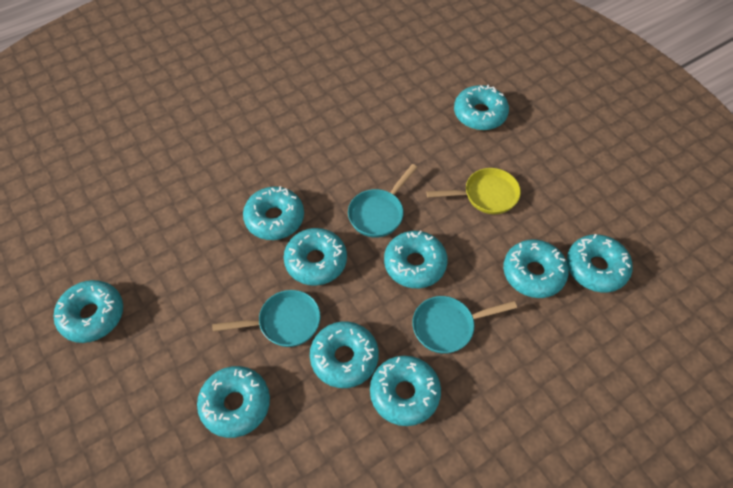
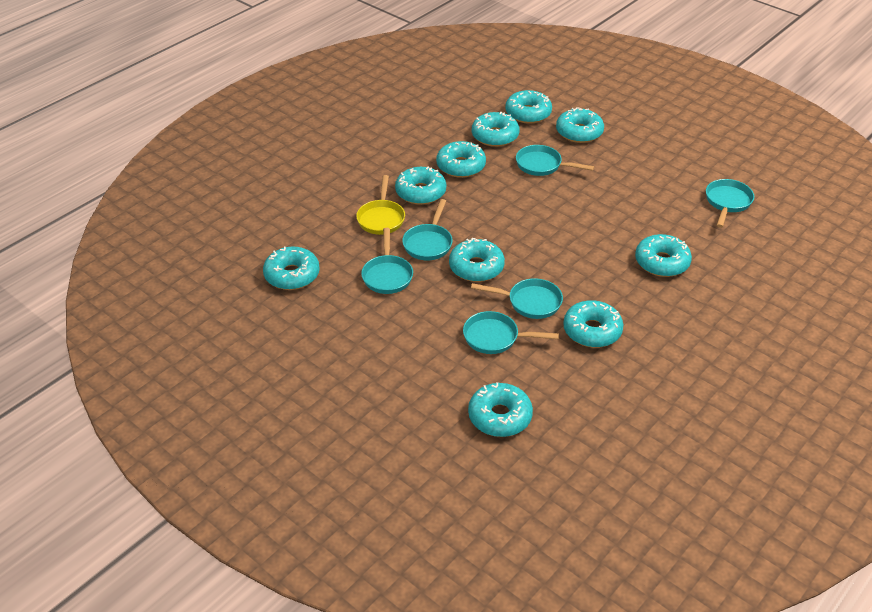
turquoise pan: 3 -> 6

